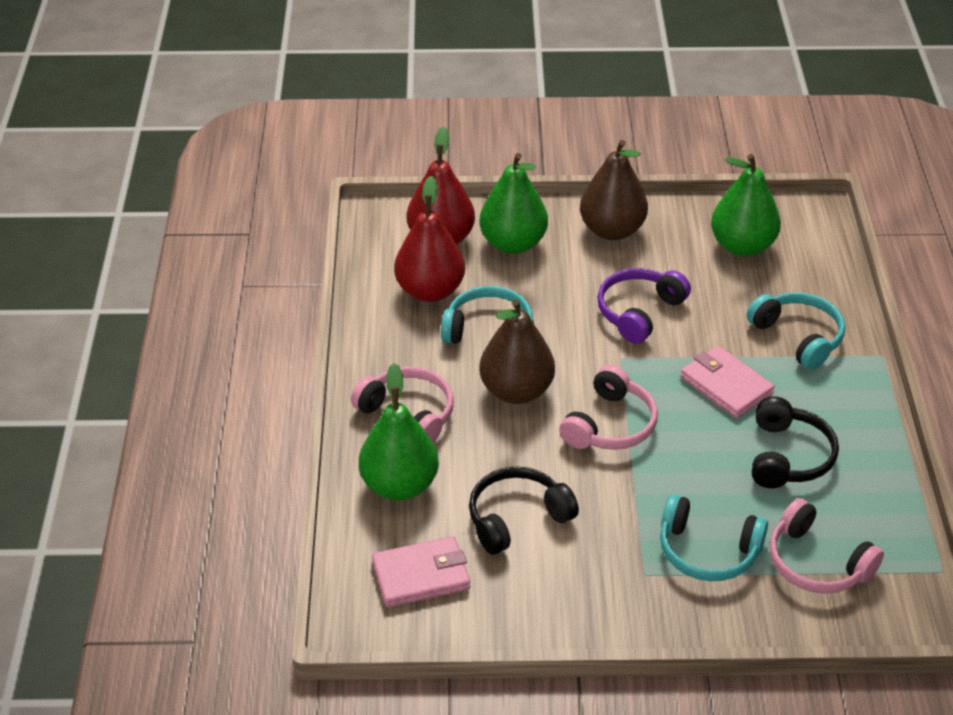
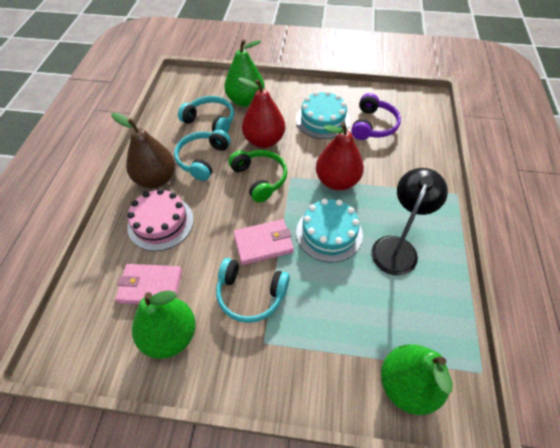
black headphones: 2 -> 0
black lamp: 0 -> 1
brown pear: 2 -> 1
green headphones: 0 -> 1
pink cake: 0 -> 1
pink headphones: 3 -> 0
turquoise cake: 0 -> 2

